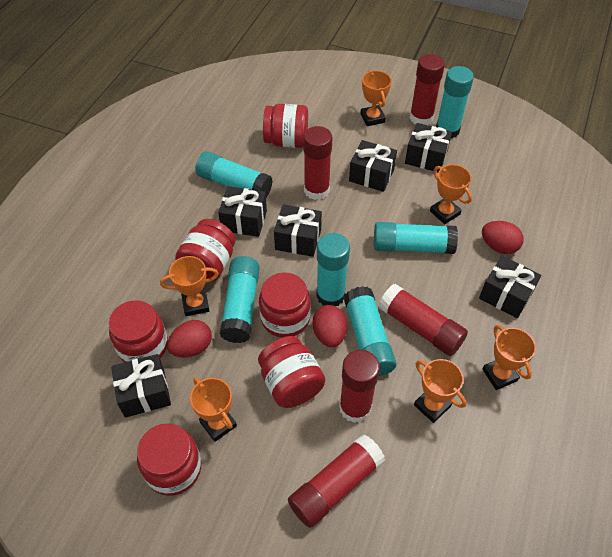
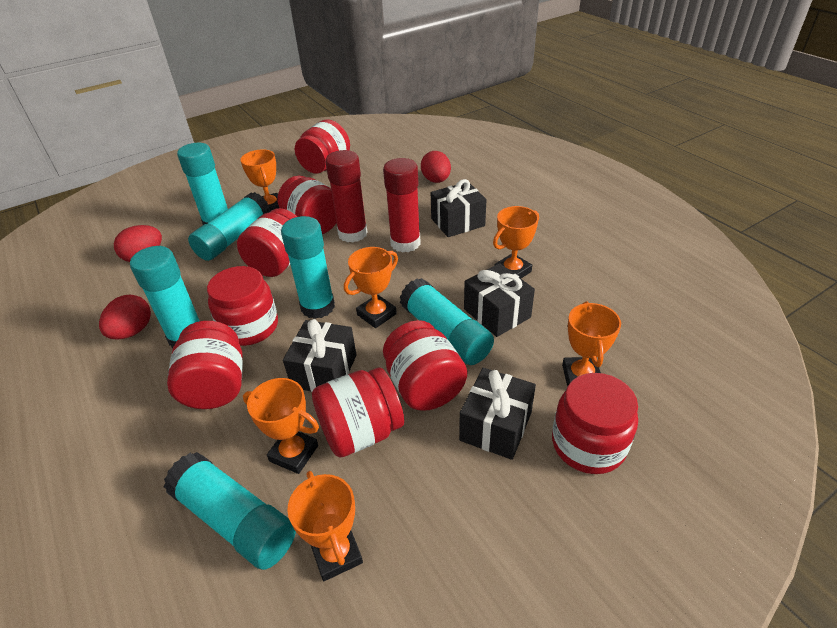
black gift: 6 -> 4
red glue stick: 5 -> 2
red jar: 6 -> 8

